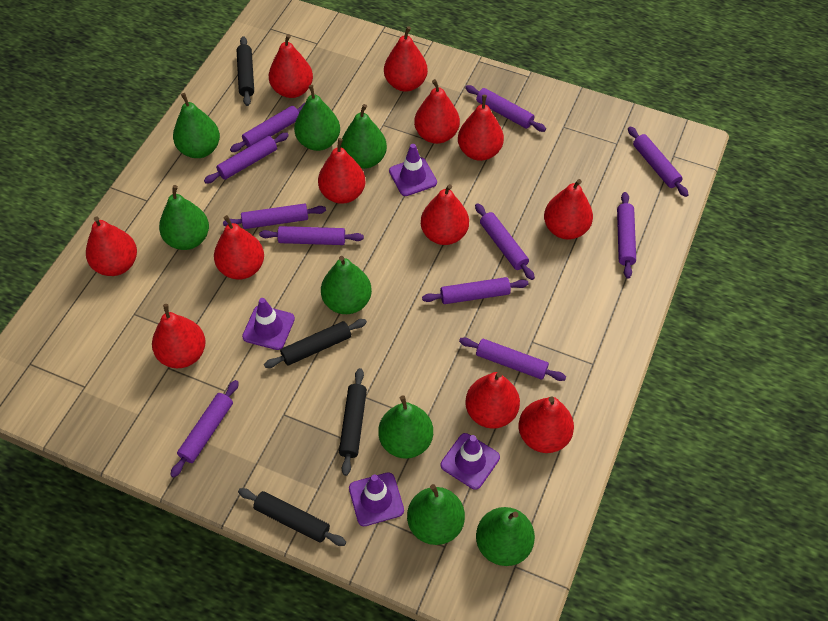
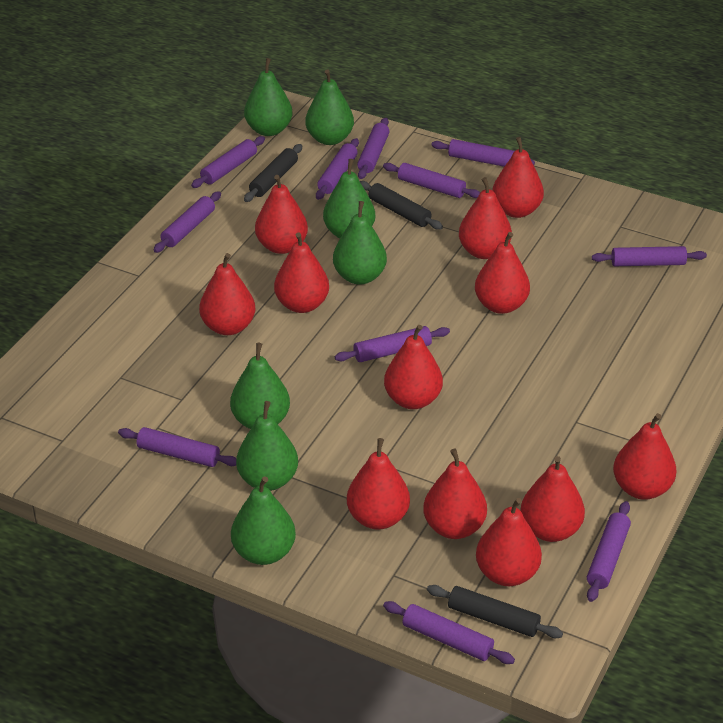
black rolling pin: 4 -> 3
green pear: 8 -> 7
purple traffic cone: 4 -> 0

